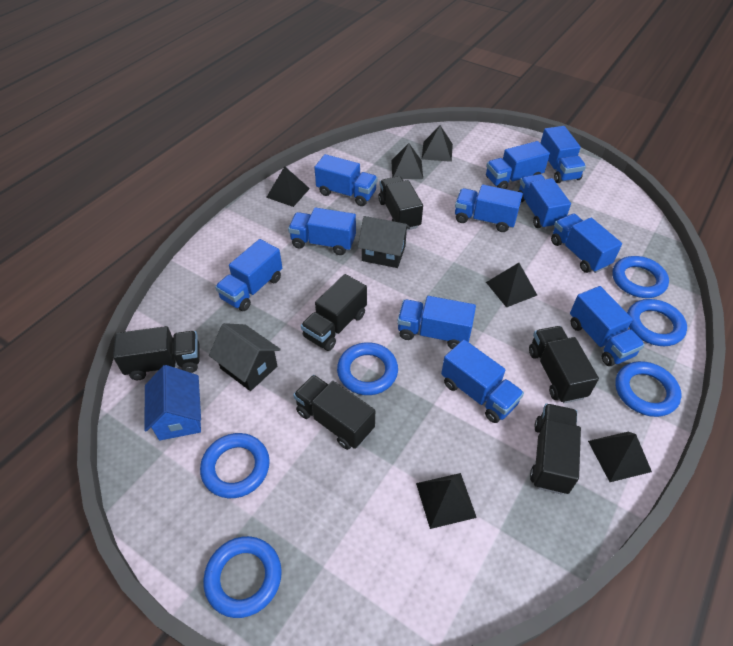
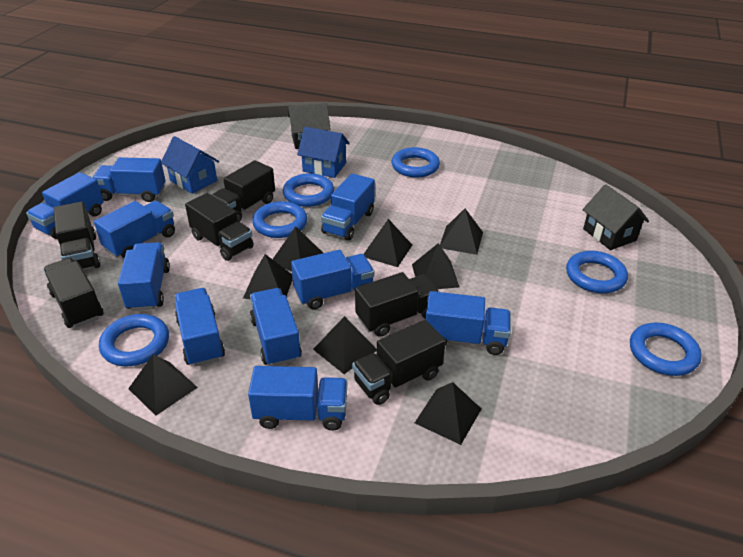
black pyramid: 6 -> 8
blue house: 1 -> 2
blue truck: 11 -> 10

